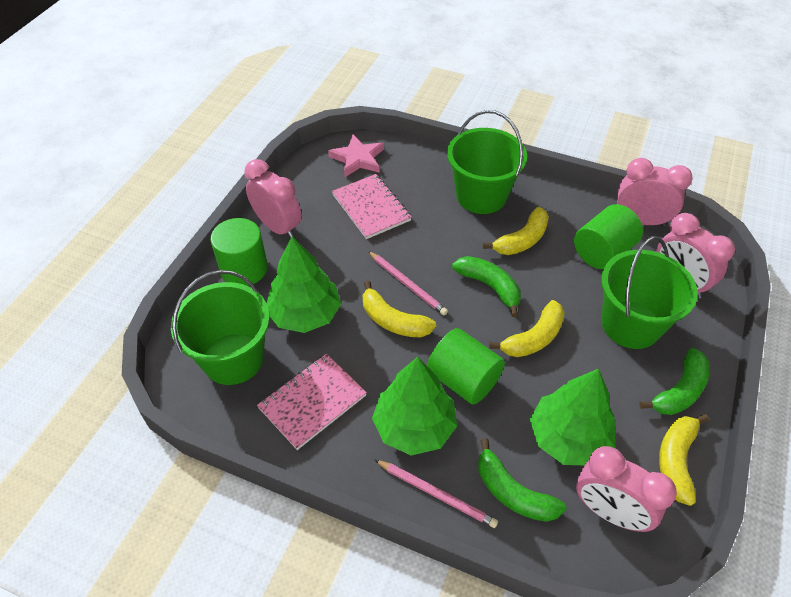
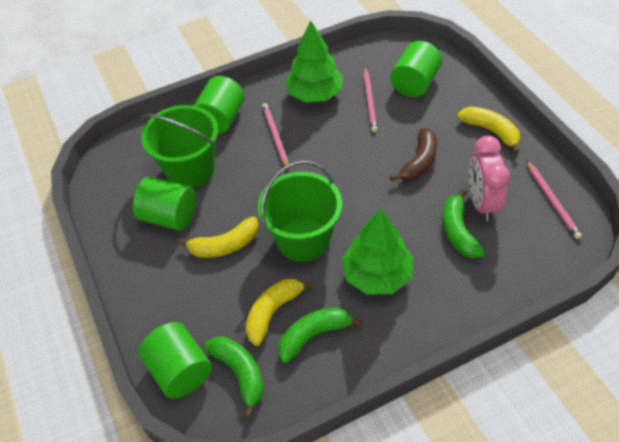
brown banana: 0 -> 1
green bucket: 3 -> 2
green cylinder: 3 -> 4
green tree: 3 -> 2
pink clock: 4 -> 1
pink notebook: 2 -> 0
pink pencil: 2 -> 3
pink star: 1 -> 0
yellow banana: 4 -> 3

